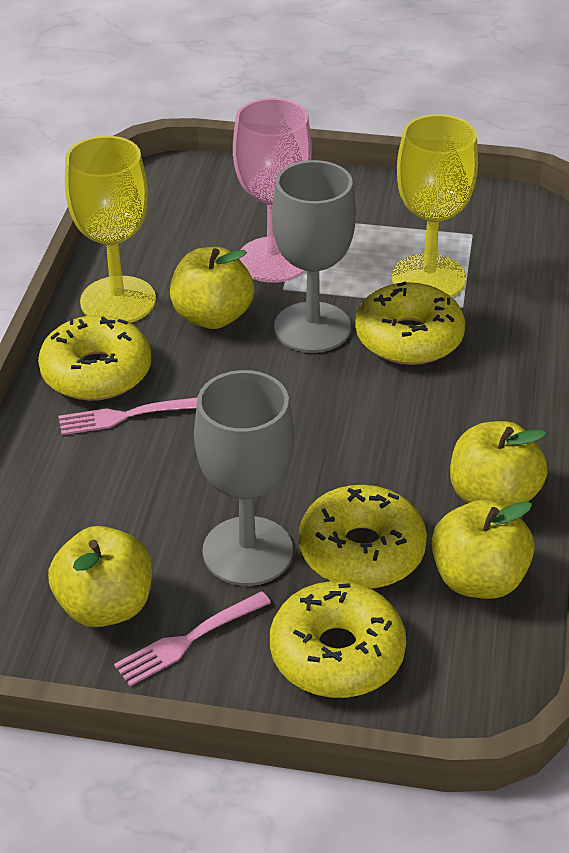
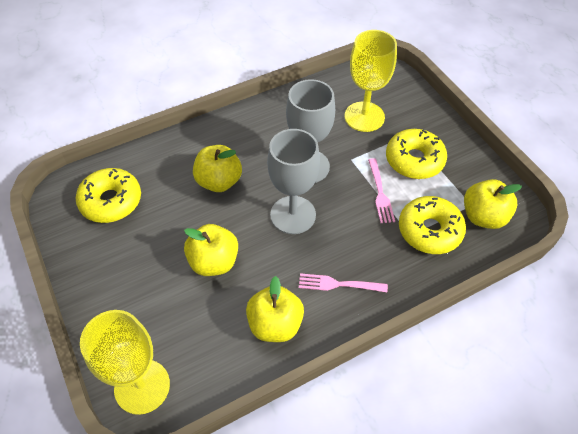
pink goblet: 1 -> 0
yellow donut: 4 -> 3

